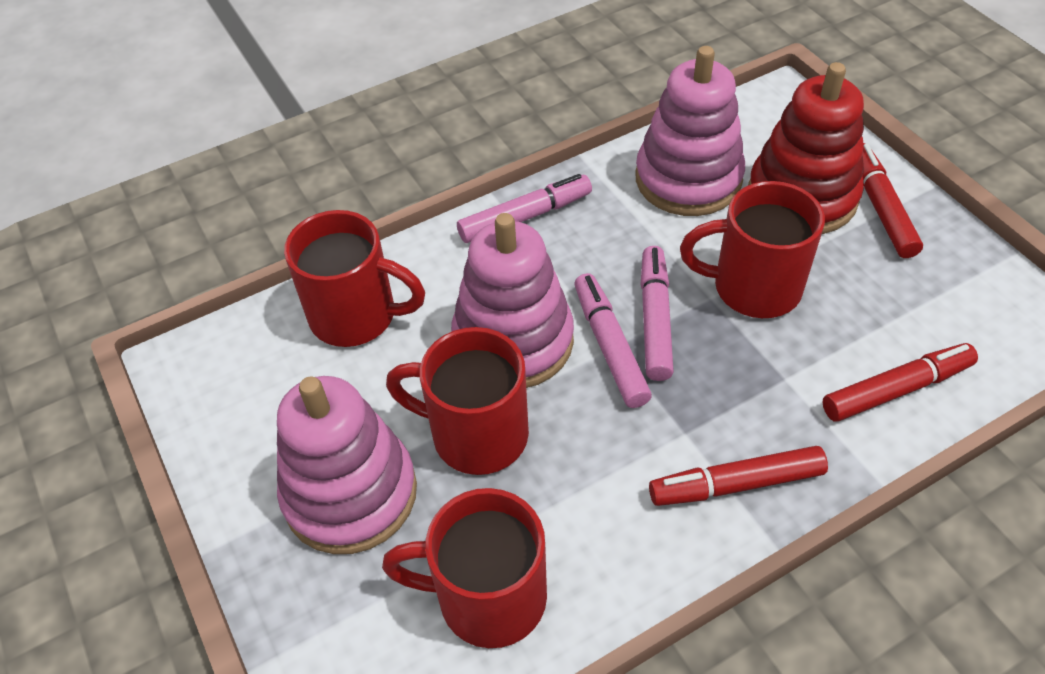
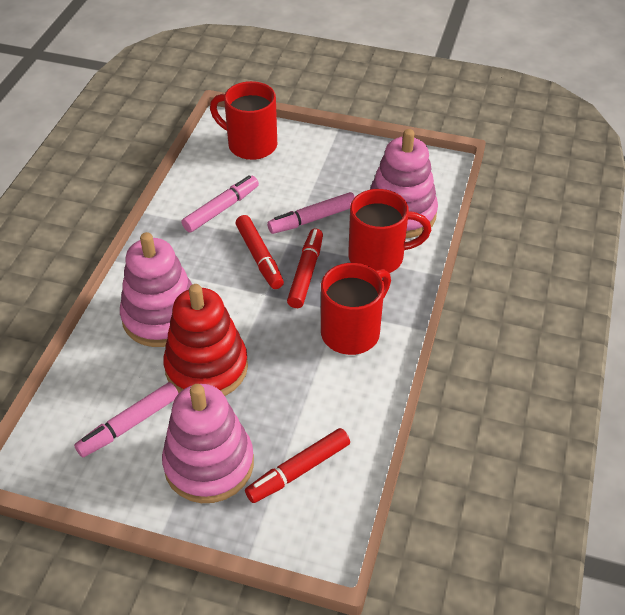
red mug: 4 -> 3

